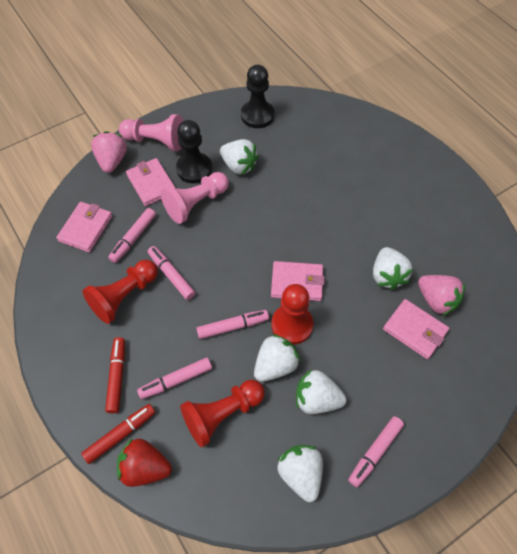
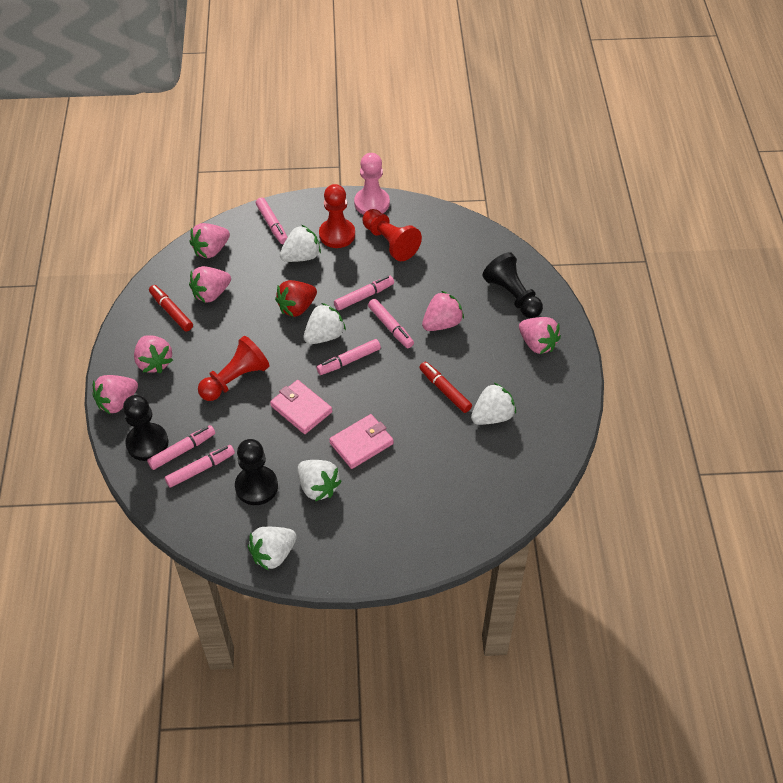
black pawn: 2 -> 3
pink marker: 5 -> 6
pink pawn: 2 -> 1
pink strawberry: 2 -> 6
pink wallet: 4 -> 2

